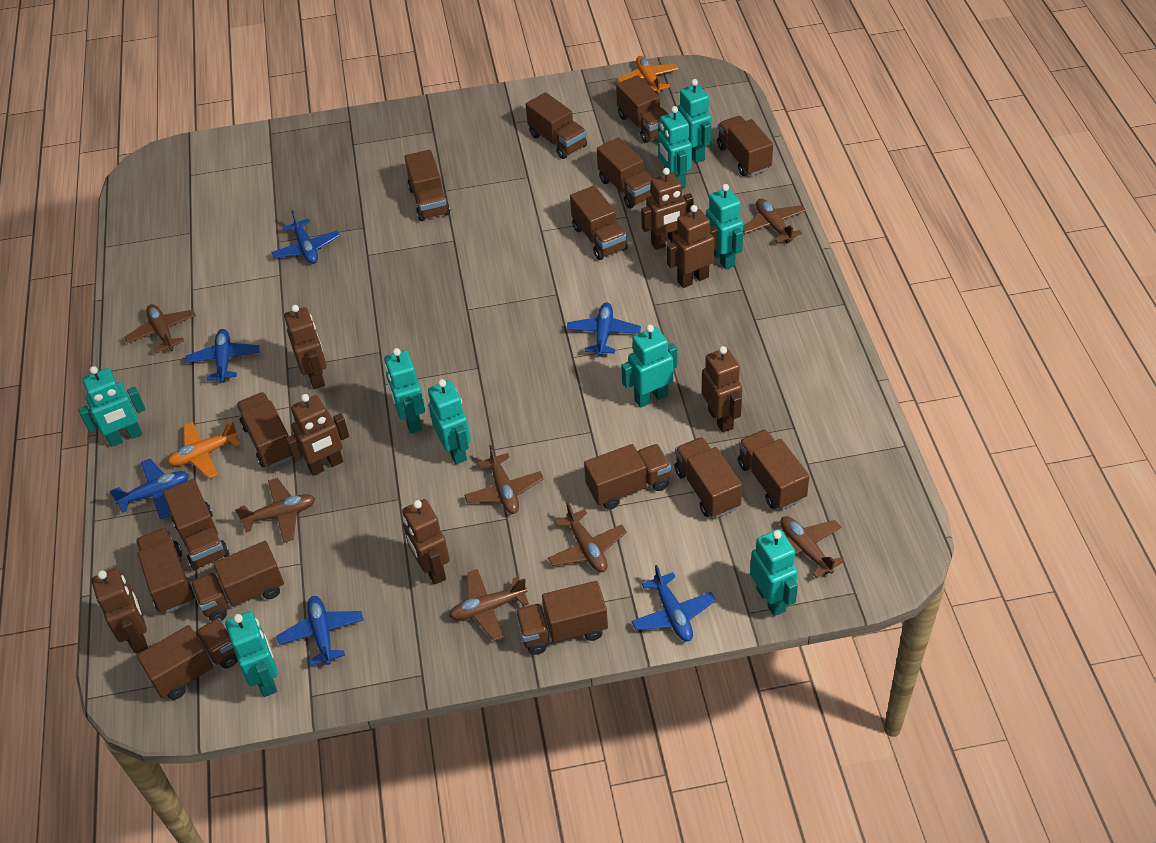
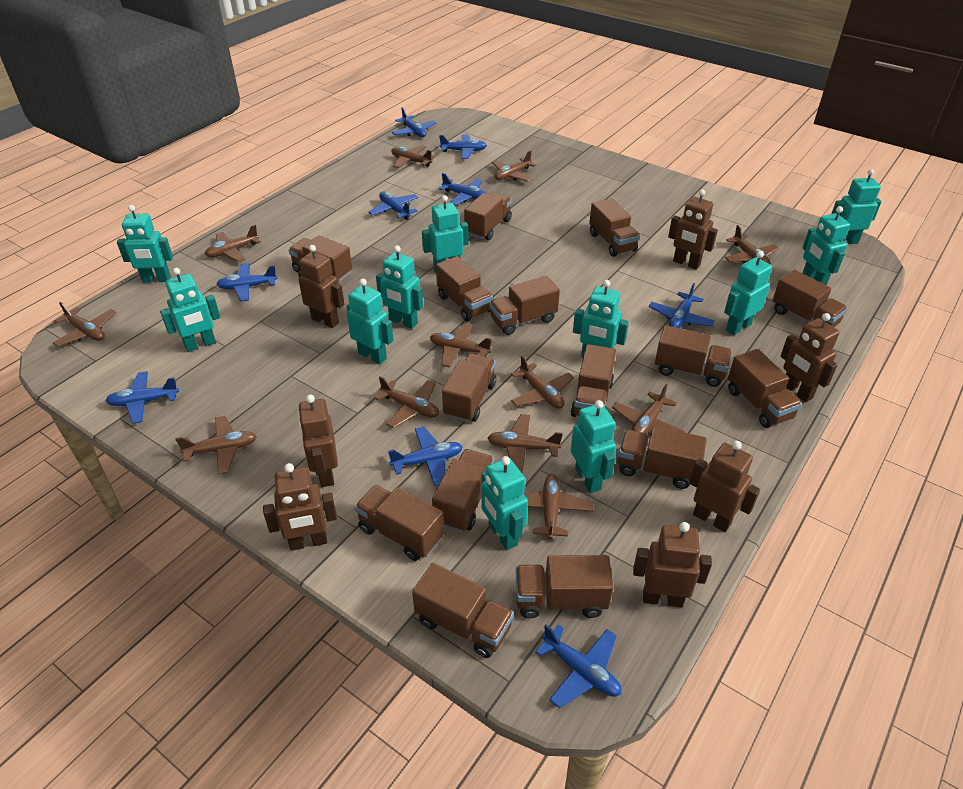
blue plane: 6 -> 9
brown plane: 7 -> 12
orange plane: 2 -> 0
turquoise robot: 9 -> 11

